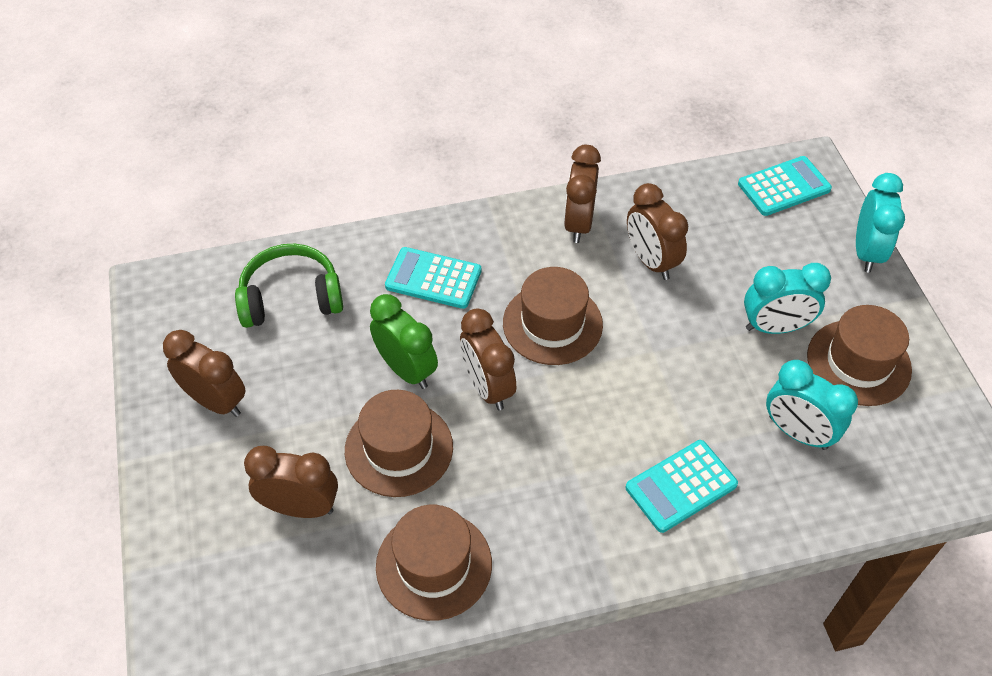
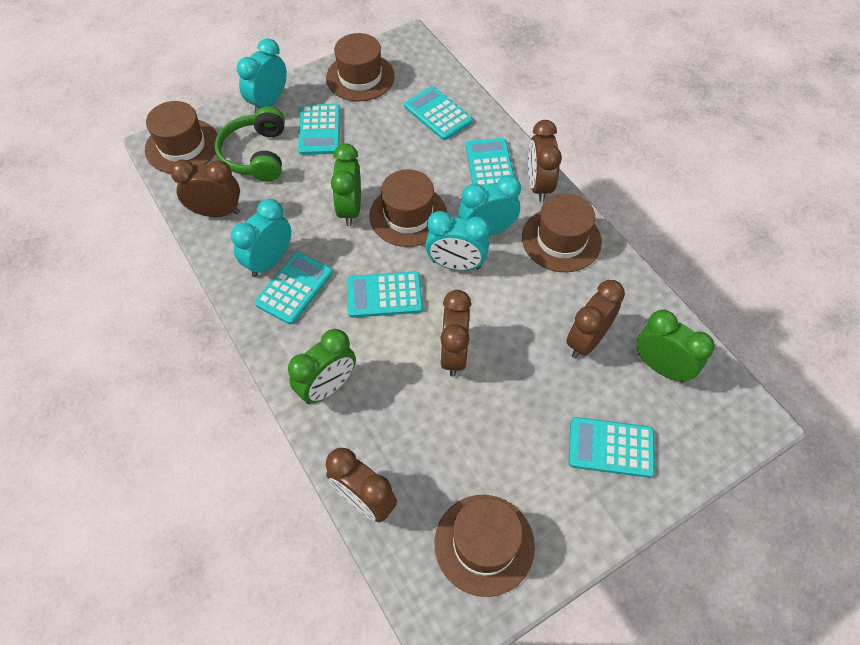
brown hat: 4 -> 5
green clock: 1 -> 3
turquoise calculator: 3 -> 6
turquoise clock: 3 -> 4

